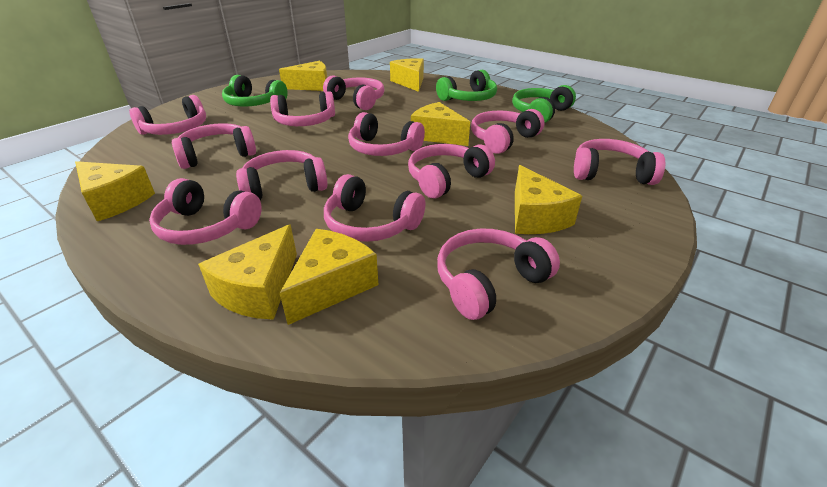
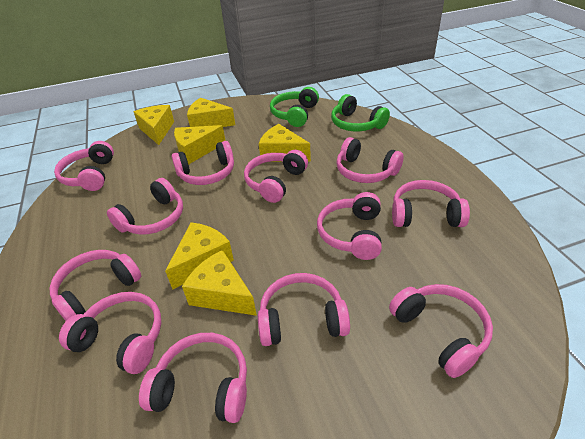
green headphones: 3 -> 2
yellow cheese: 7 -> 6

